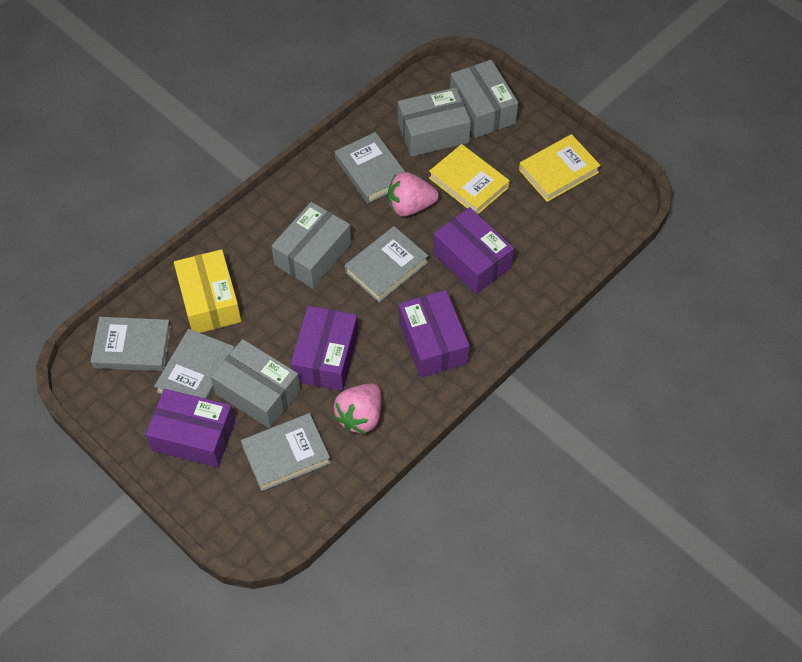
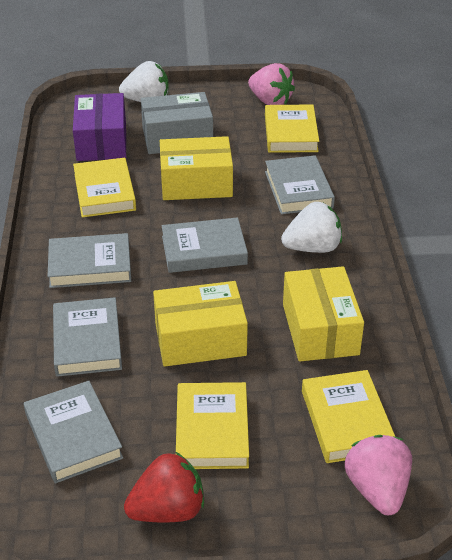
grey box: 4 -> 1
purple box: 4 -> 1
red strawberry: 0 -> 1
white strawberry: 0 -> 2
yellow book: 2 -> 4
yellow box: 1 -> 3

